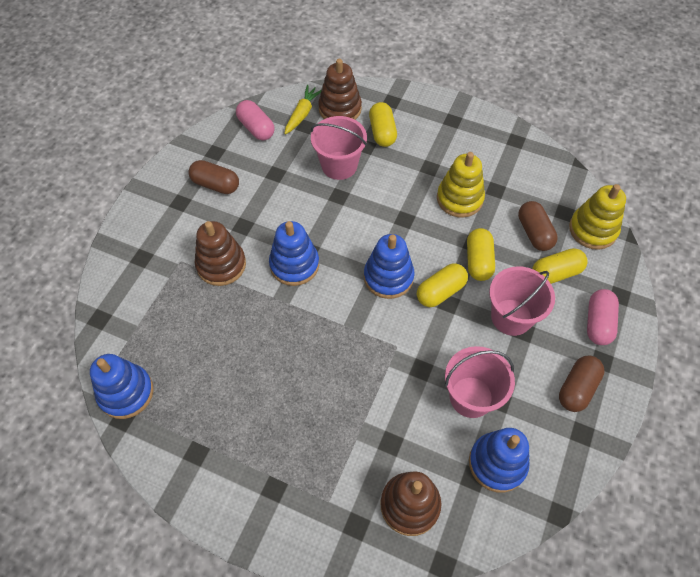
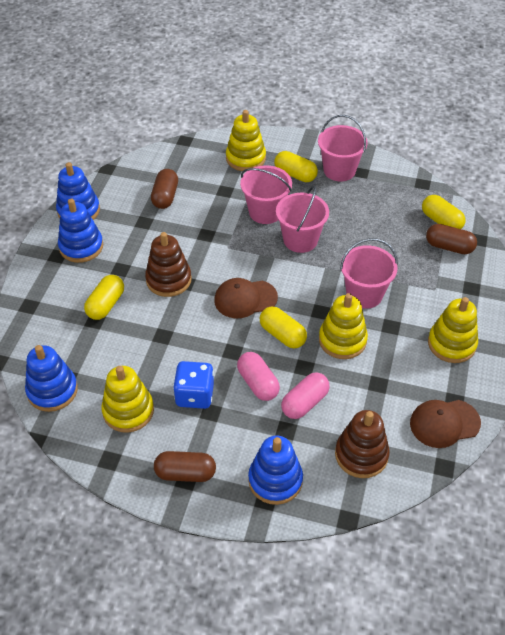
blue dice: 0 -> 1
brown cap: 0 -> 2
brown stacking toy: 3 -> 2
pink bucket: 3 -> 4
yellow carrot: 1 -> 0
yellow stacking toy: 2 -> 4

